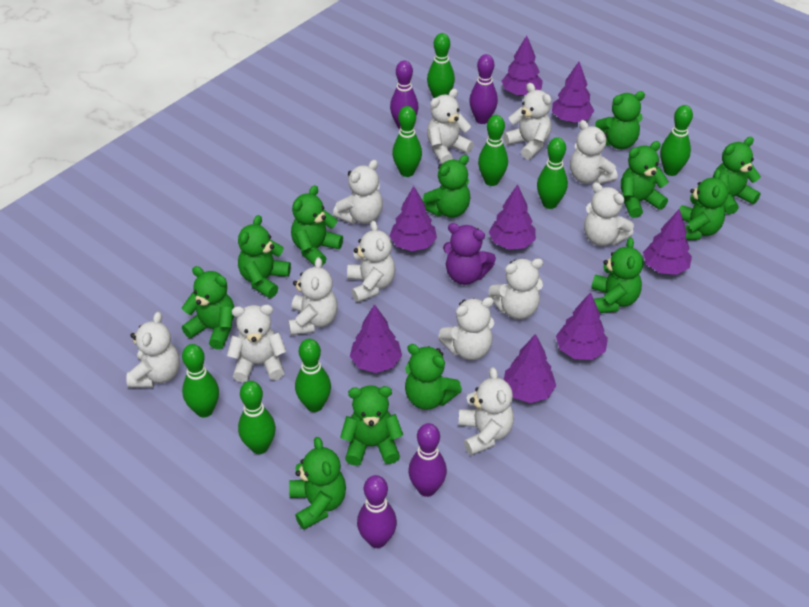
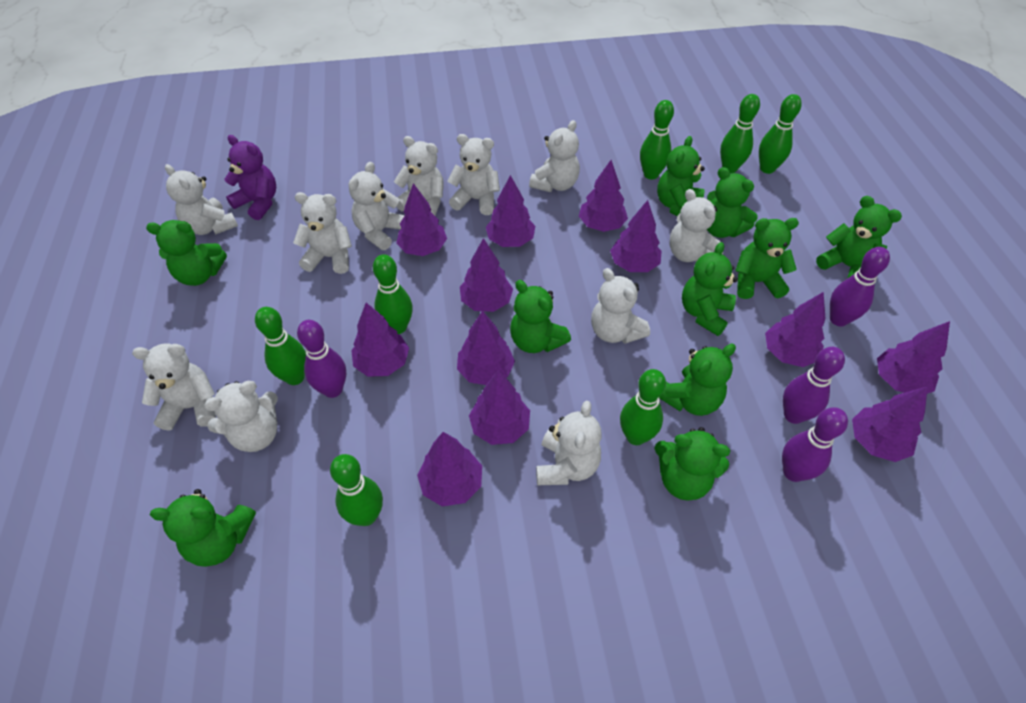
green bowling pin: 8 -> 7
green teddy bear: 12 -> 10
purple tree: 8 -> 12
white teddy bear: 12 -> 11

